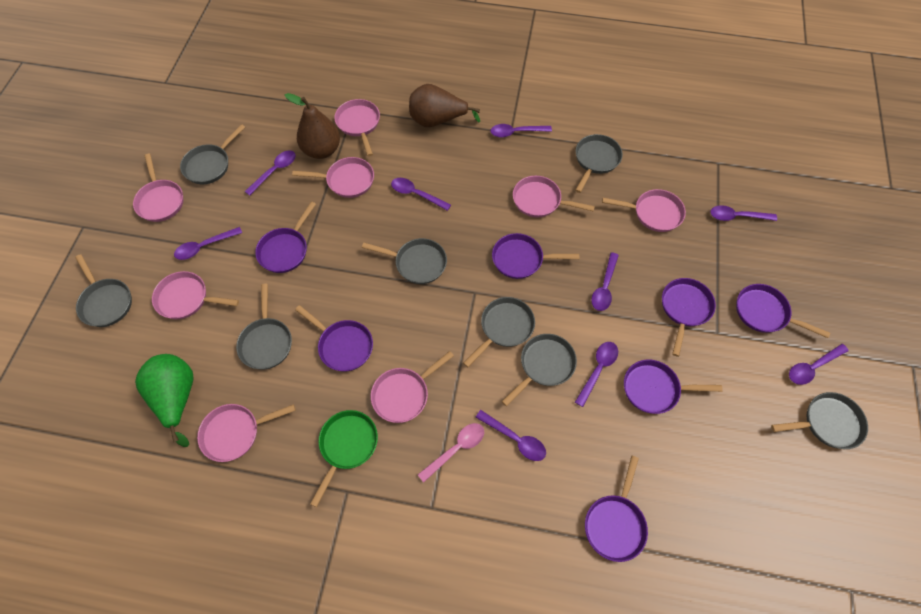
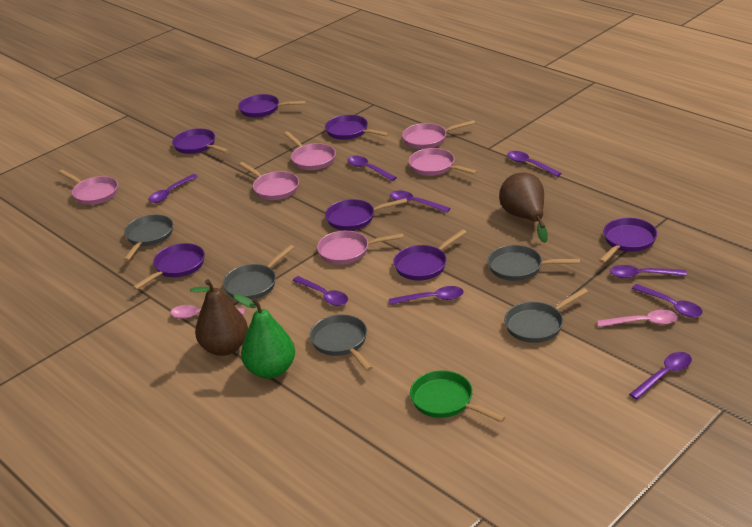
grey pan: 8 -> 5
pink pan: 8 -> 6
pink spoon: 1 -> 2

